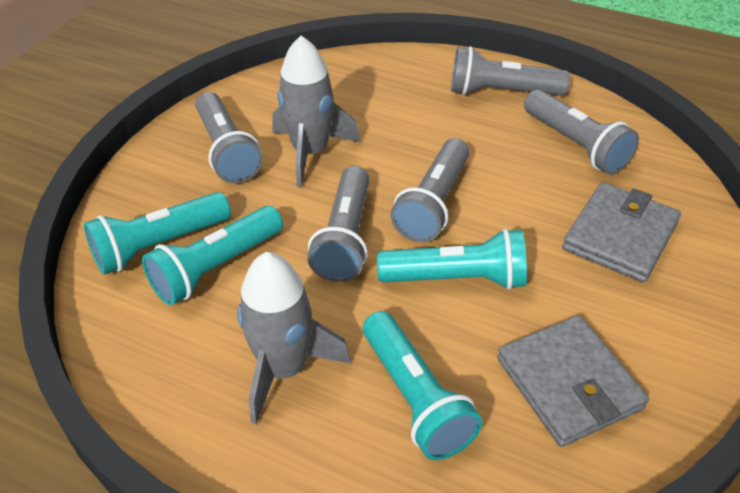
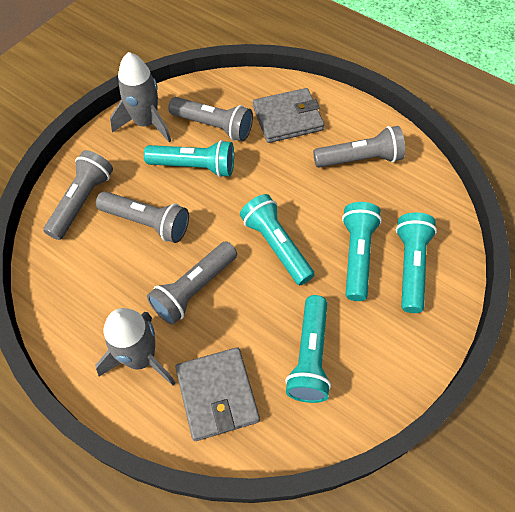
turquoise flashlight: 4 -> 5

